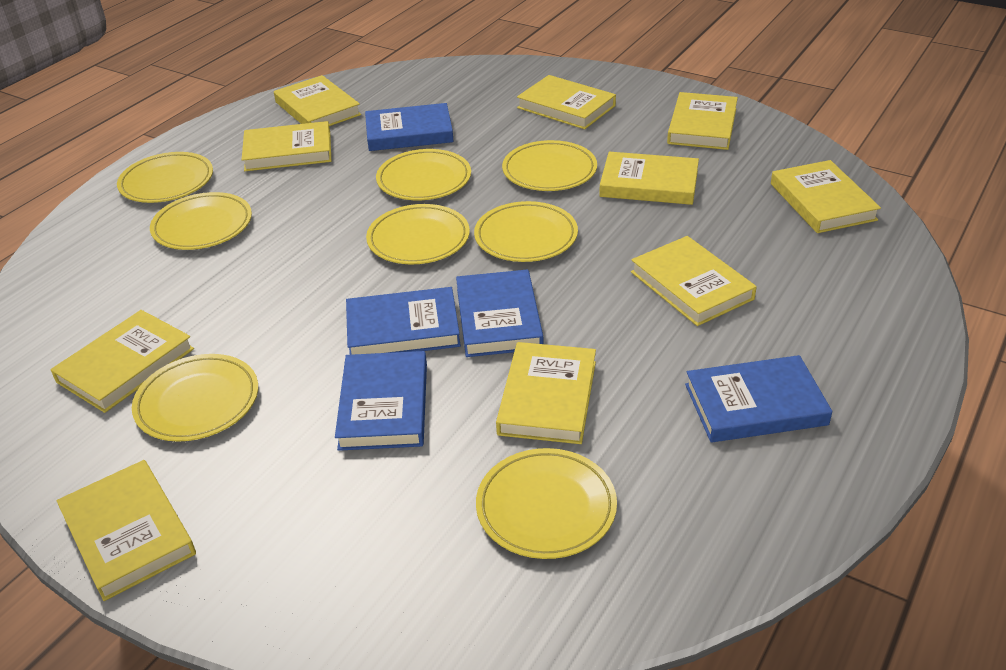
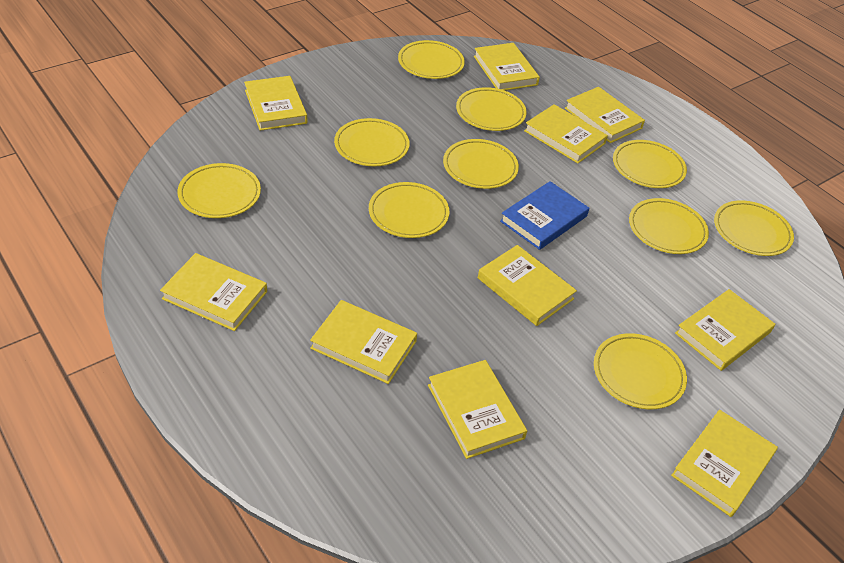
blue book: 5 -> 1
yellow plate: 8 -> 10

